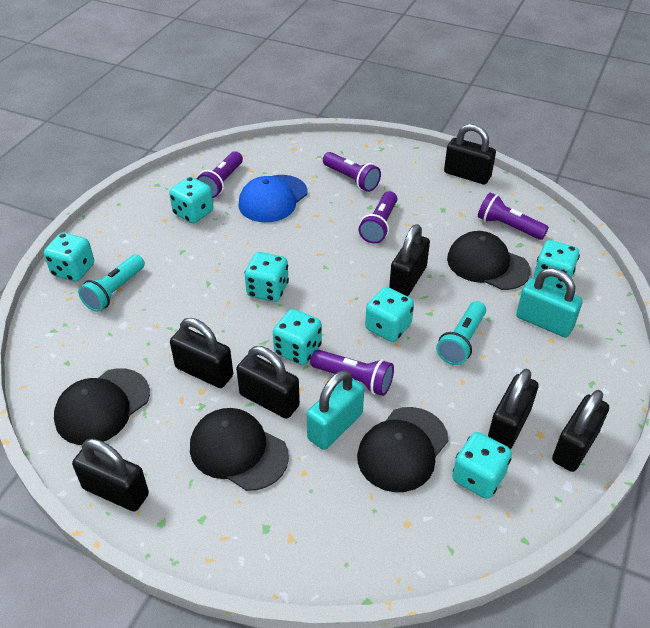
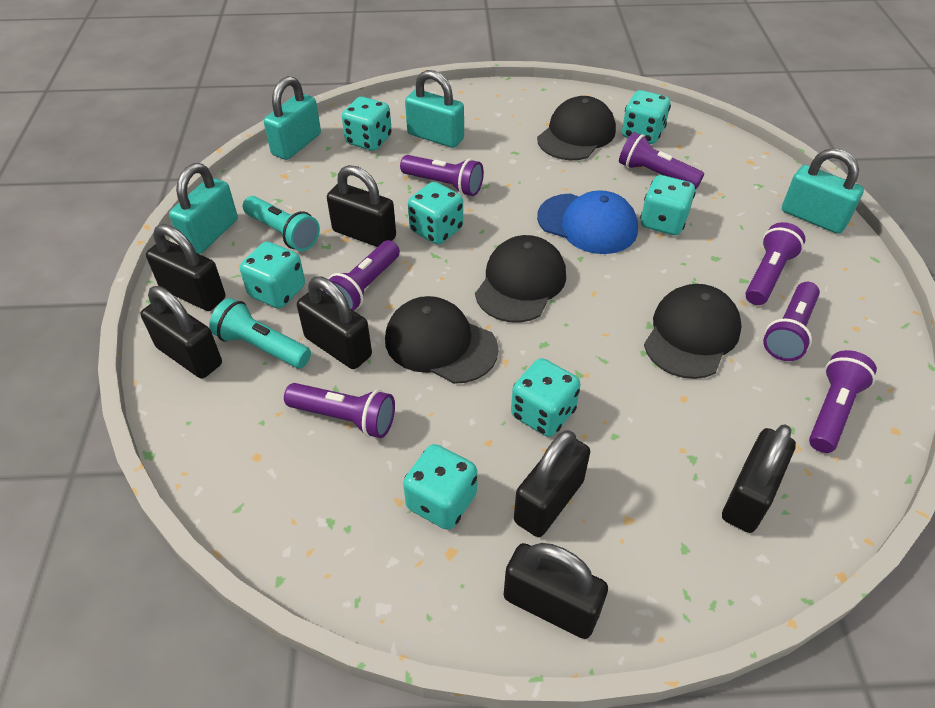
purple flashlight: 5 -> 7
turquoise padlock: 2 -> 4

